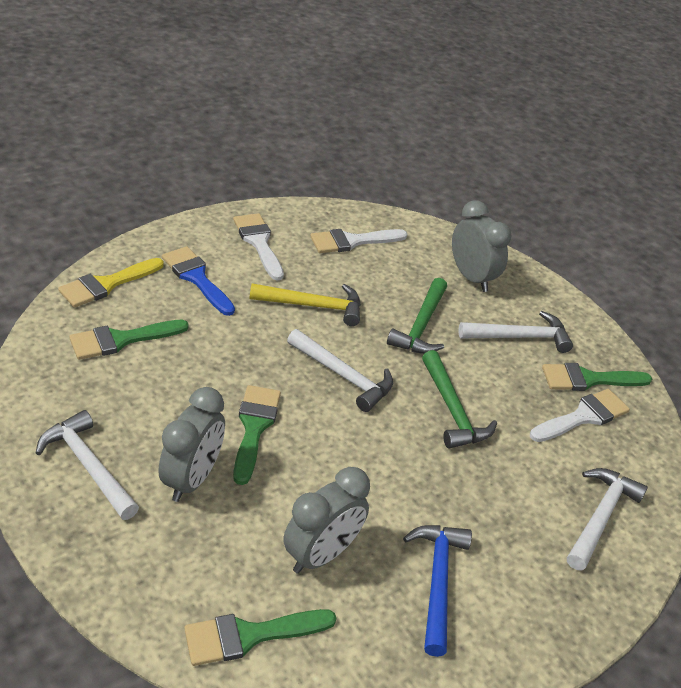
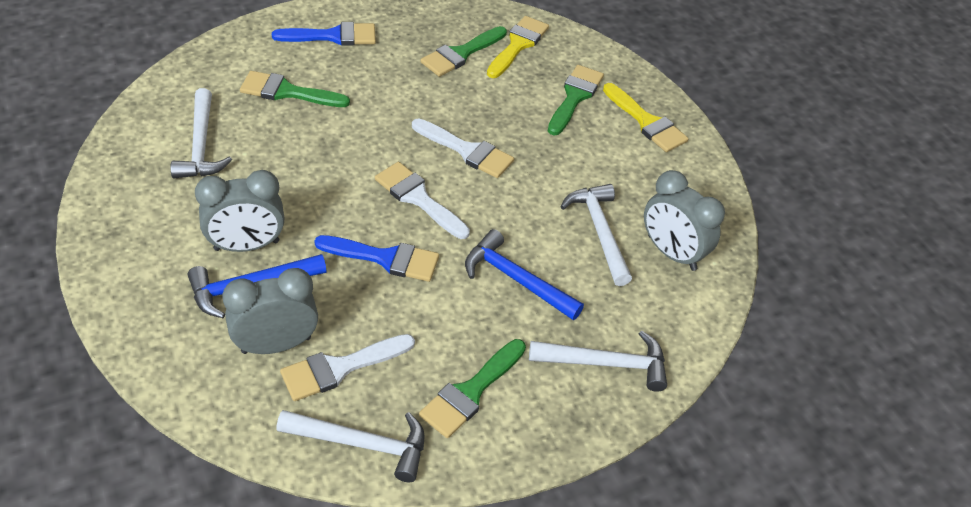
blue brush: 1 -> 2
blue hammer: 1 -> 2
green hammer: 2 -> 0
yellow brush: 1 -> 2
yellow hammer: 1 -> 0

